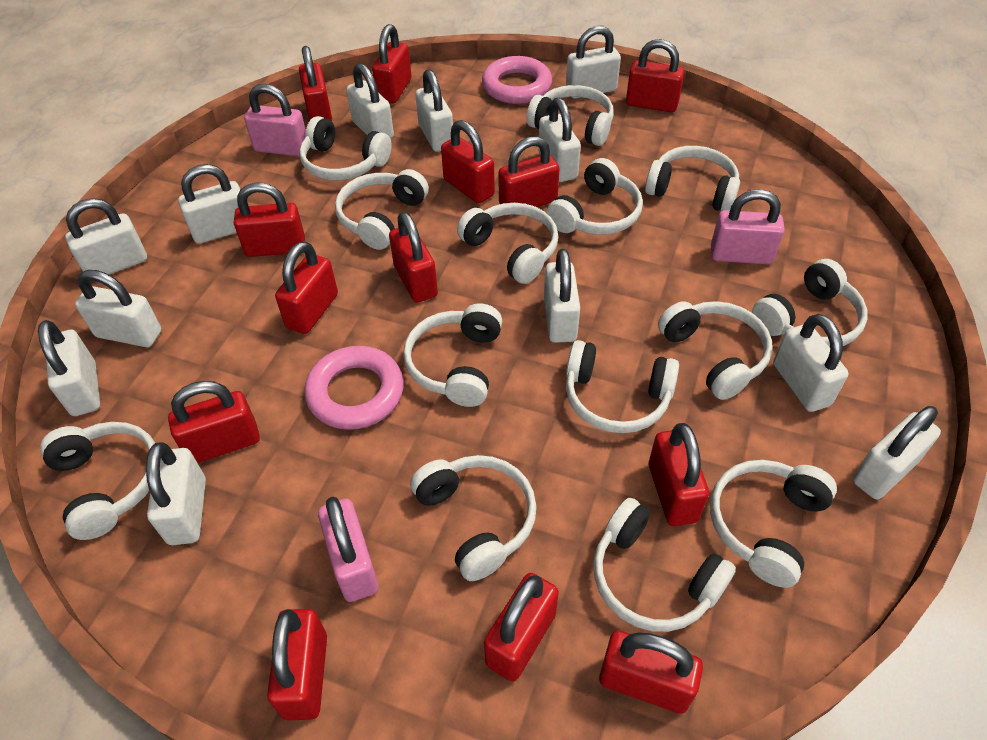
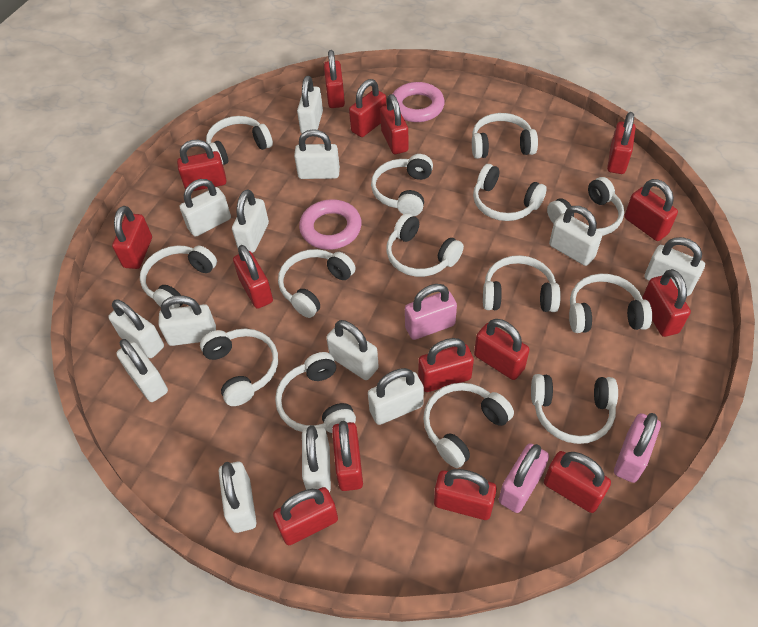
red padlock: 13 -> 15
white padlock: 12 -> 13

